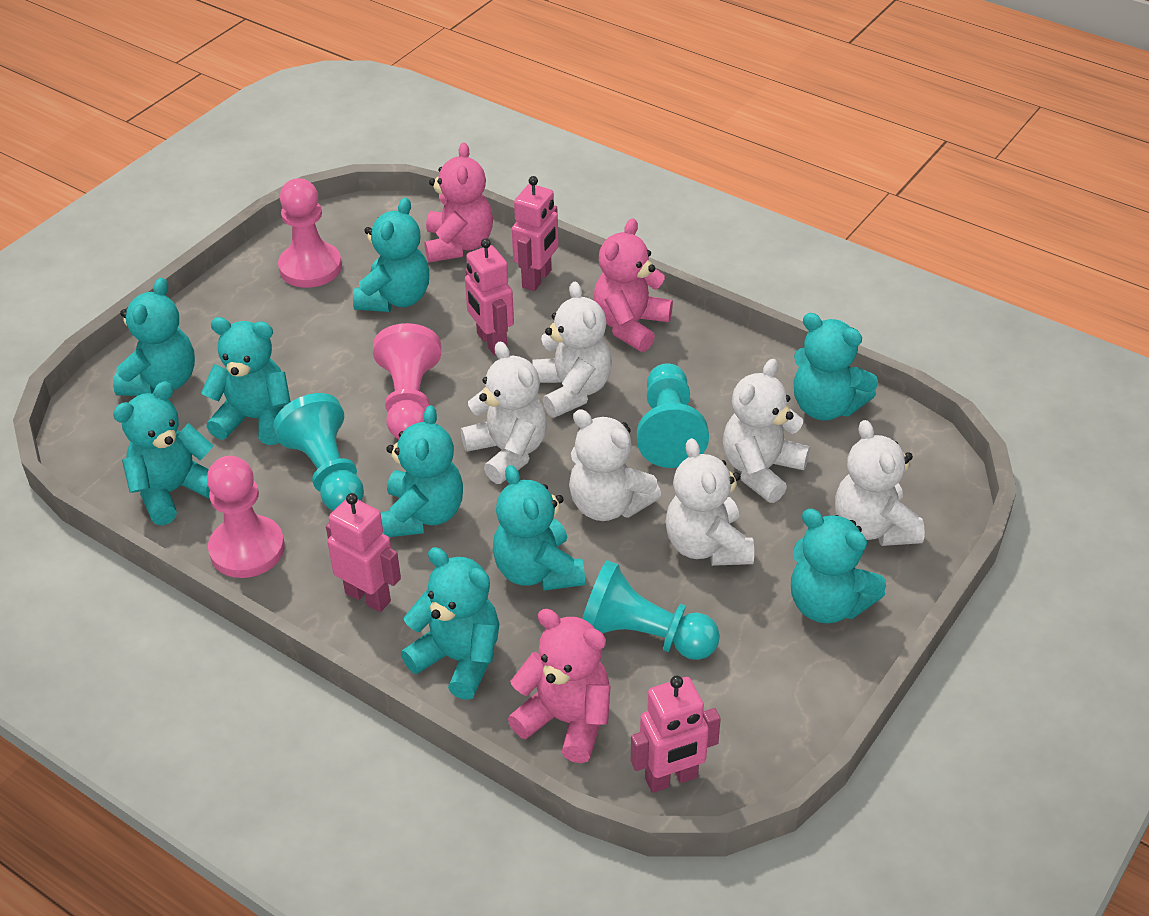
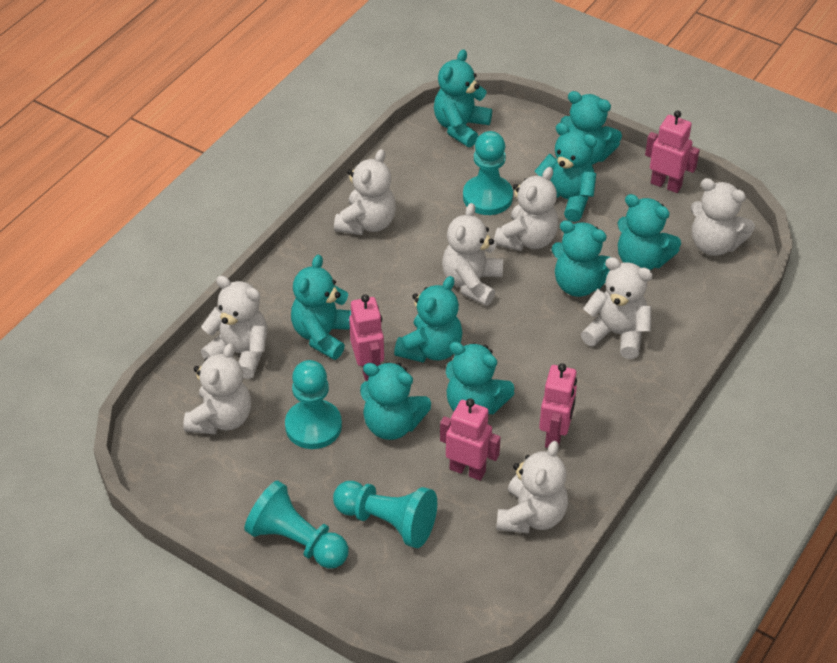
pink pawn: 3 -> 0
pink teddy bear: 3 -> 0
turquoise pawn: 3 -> 4
white teddy bear: 6 -> 8

